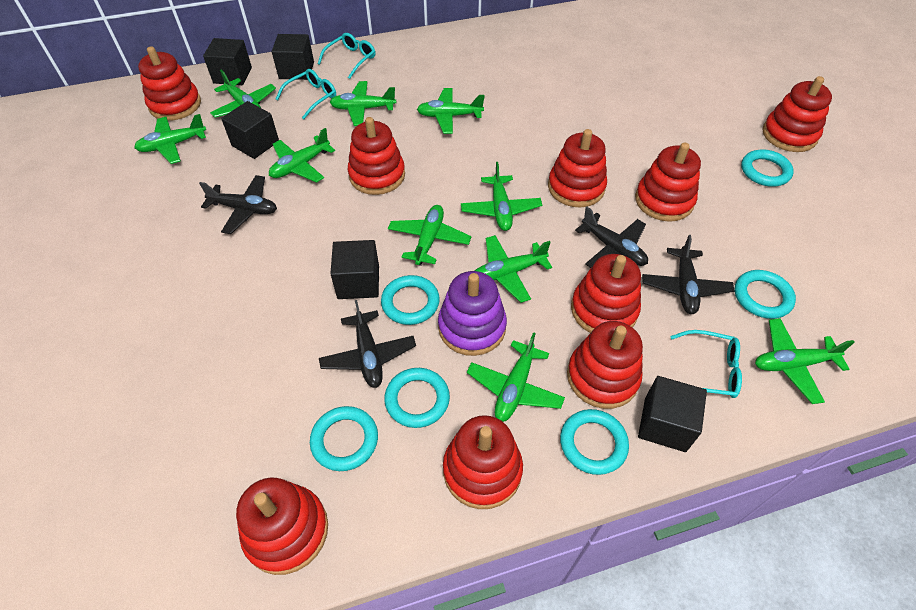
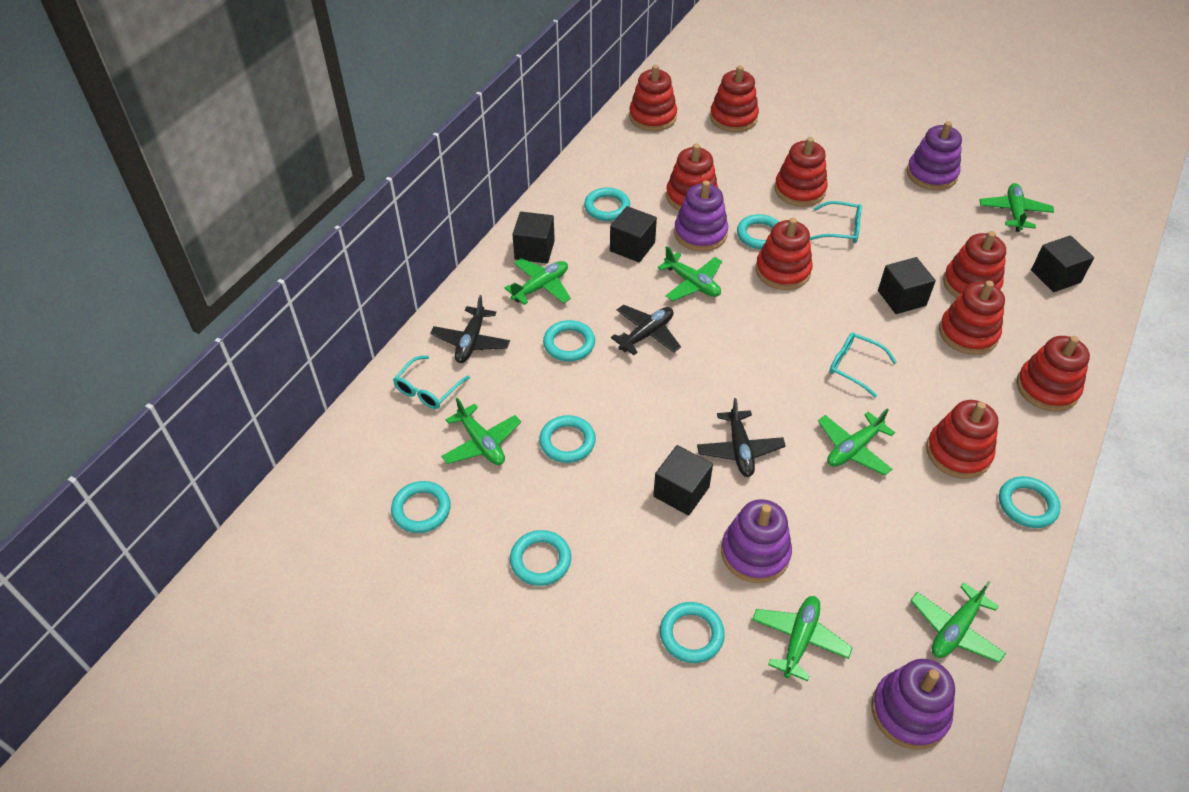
black plane: 4 -> 3
green plane: 10 -> 7
purple stacking toy: 1 -> 4
turquoise ring: 6 -> 8

